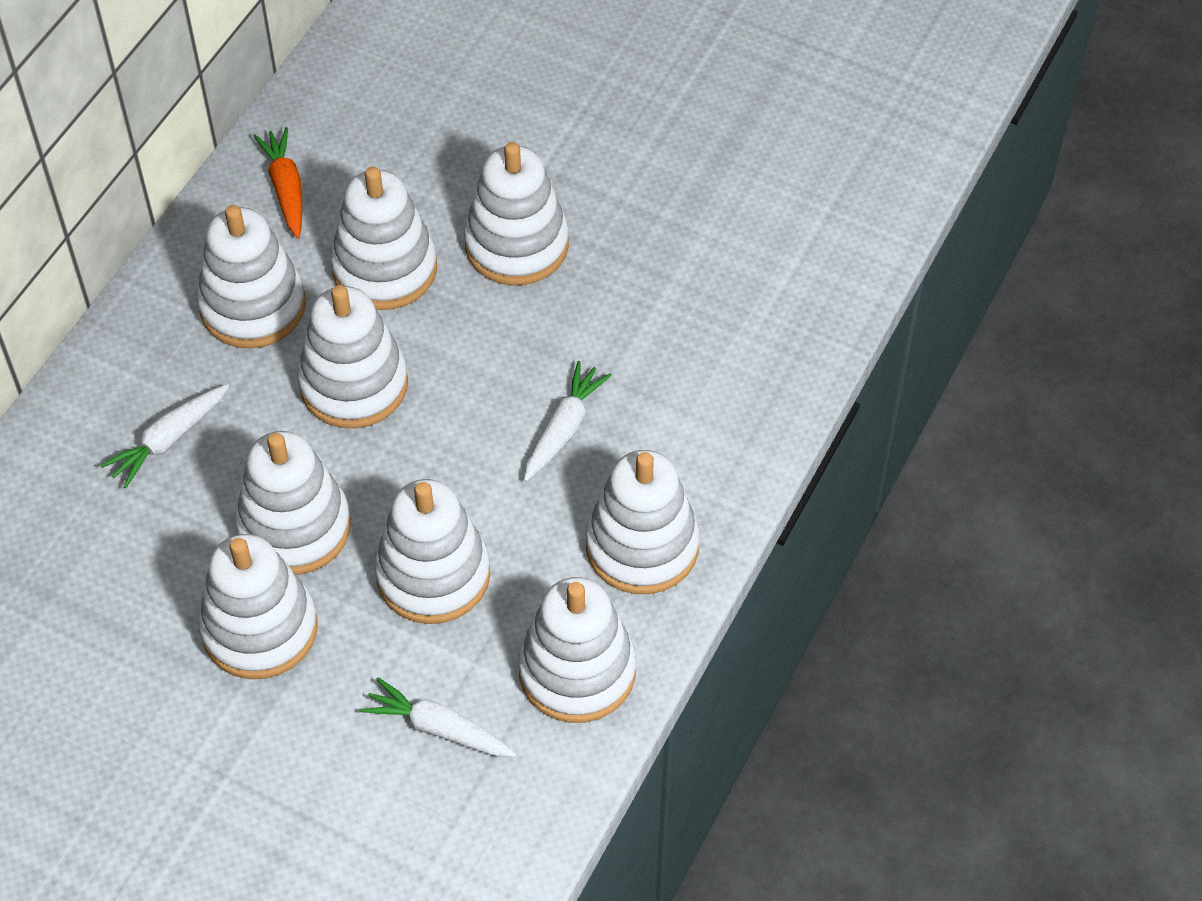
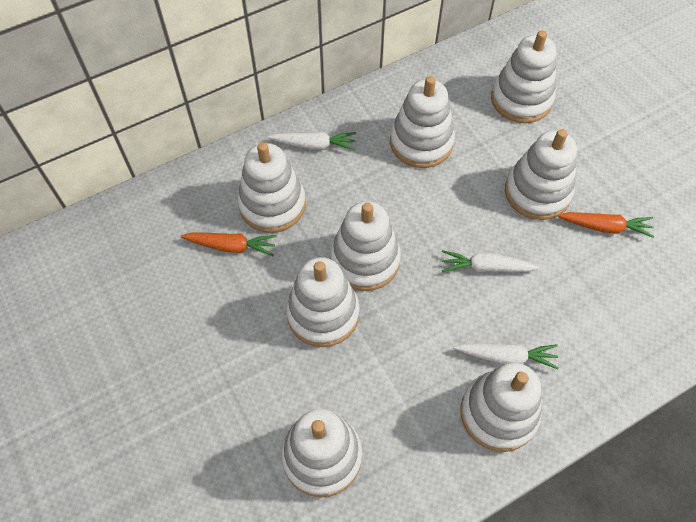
orange carrot: 1 -> 2
white stacking toy: 9 -> 8

